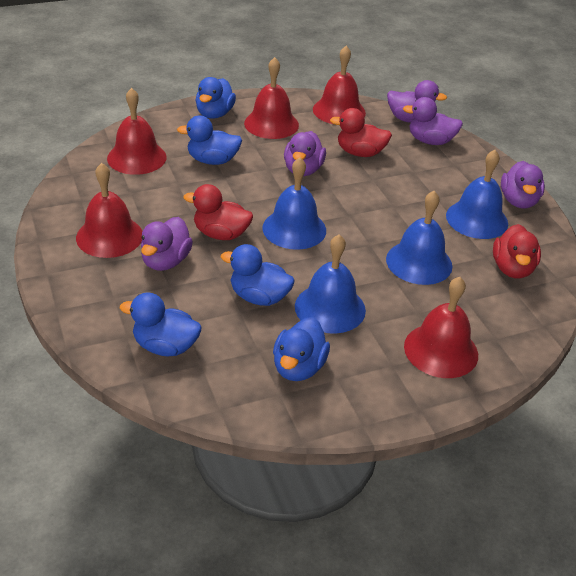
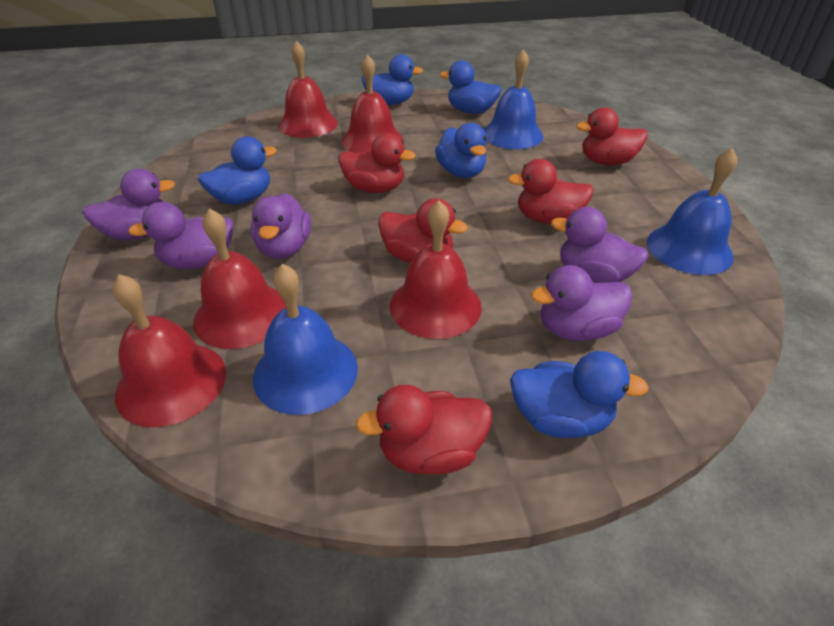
blue bell: 4 -> 3
red duck: 3 -> 5

